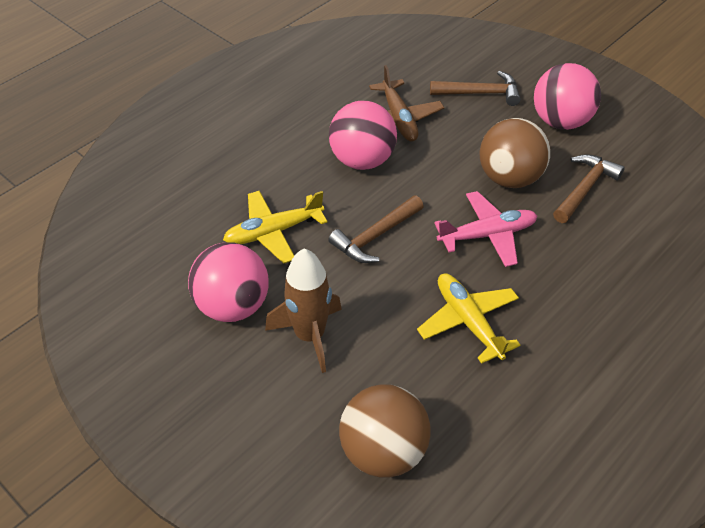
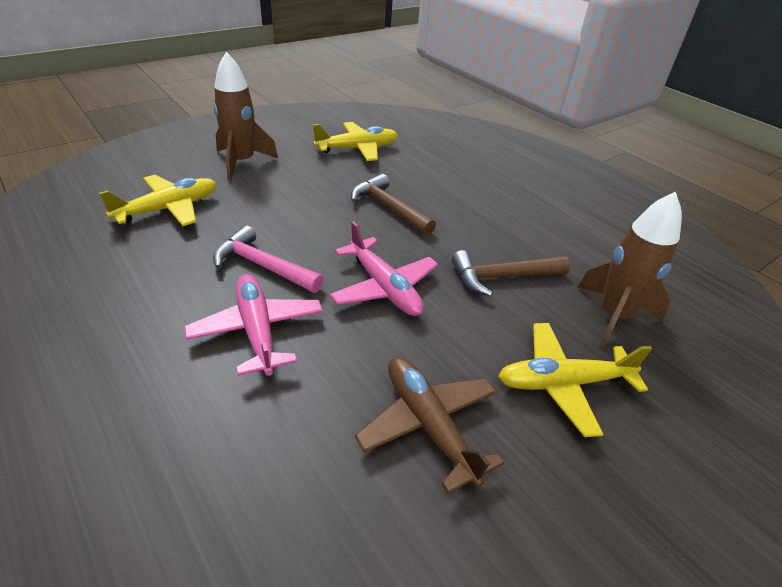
brown ball: 2 -> 0
brown hammer: 3 -> 2
brown rocket: 1 -> 2
pink ball: 3 -> 0
pink hammer: 0 -> 1
pink plane: 1 -> 2
yellow plane: 2 -> 3

